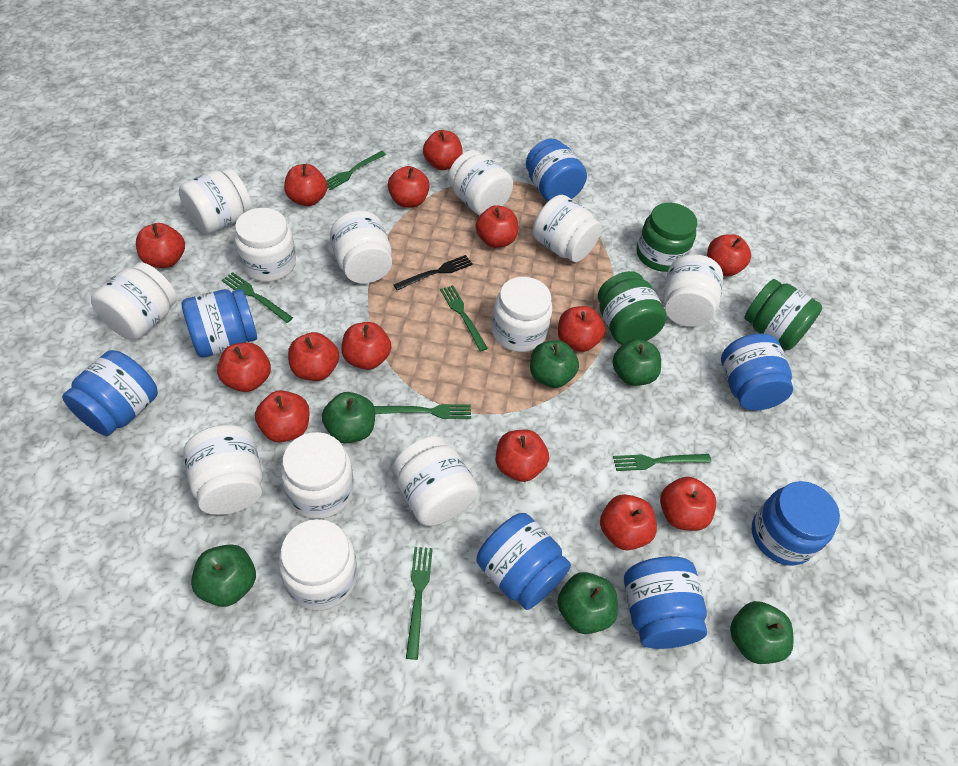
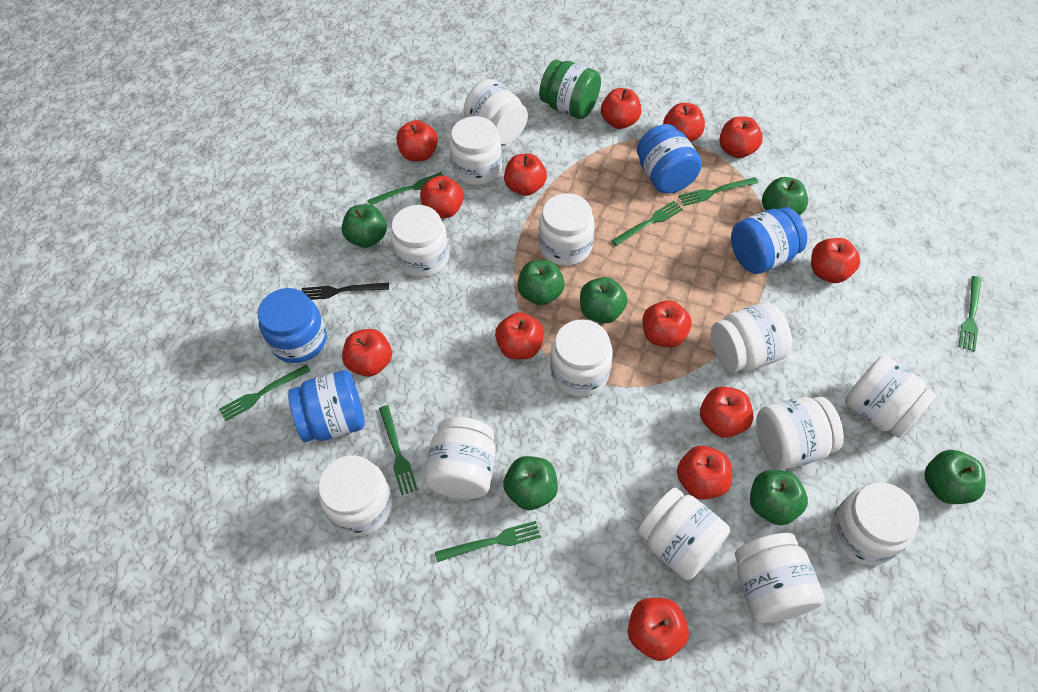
blue jar: 7 -> 4
green apple: 6 -> 7
green fork: 6 -> 7
green jar: 3 -> 1
red apple: 14 -> 13
white jar: 12 -> 13

